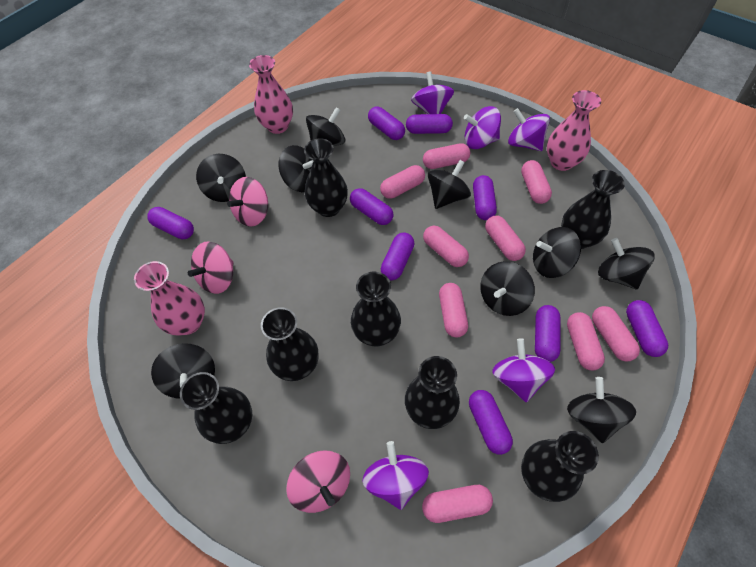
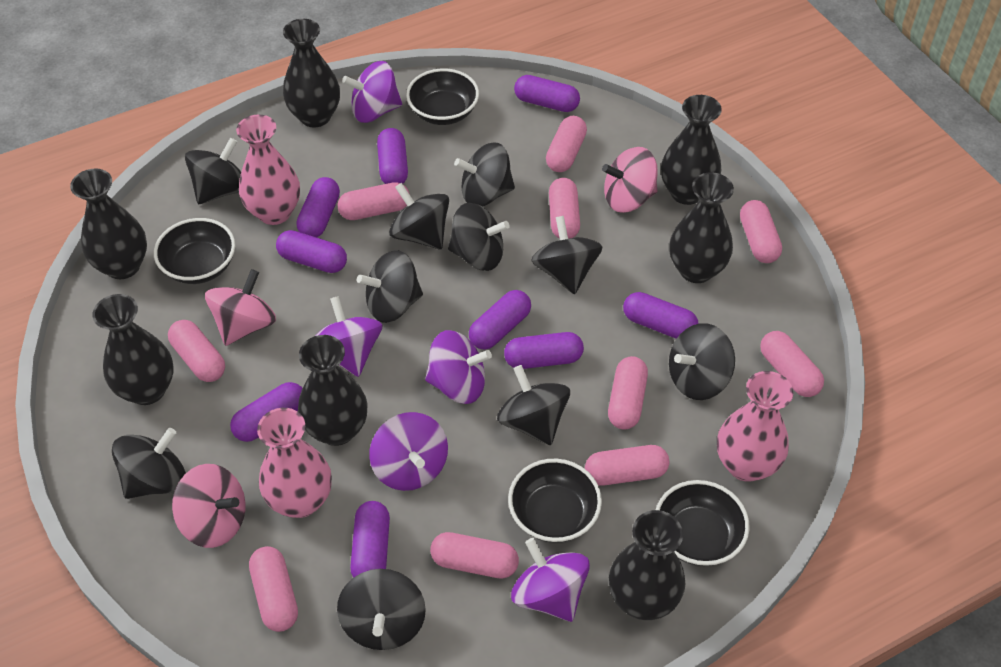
black bowl: 0 -> 4
black spinning top: 9 -> 10
pink capsule: 9 -> 10

